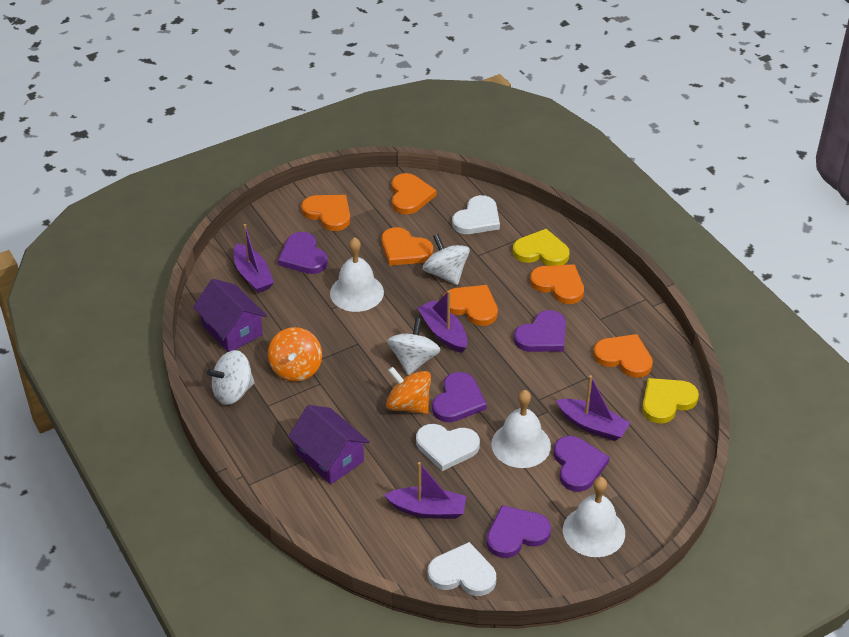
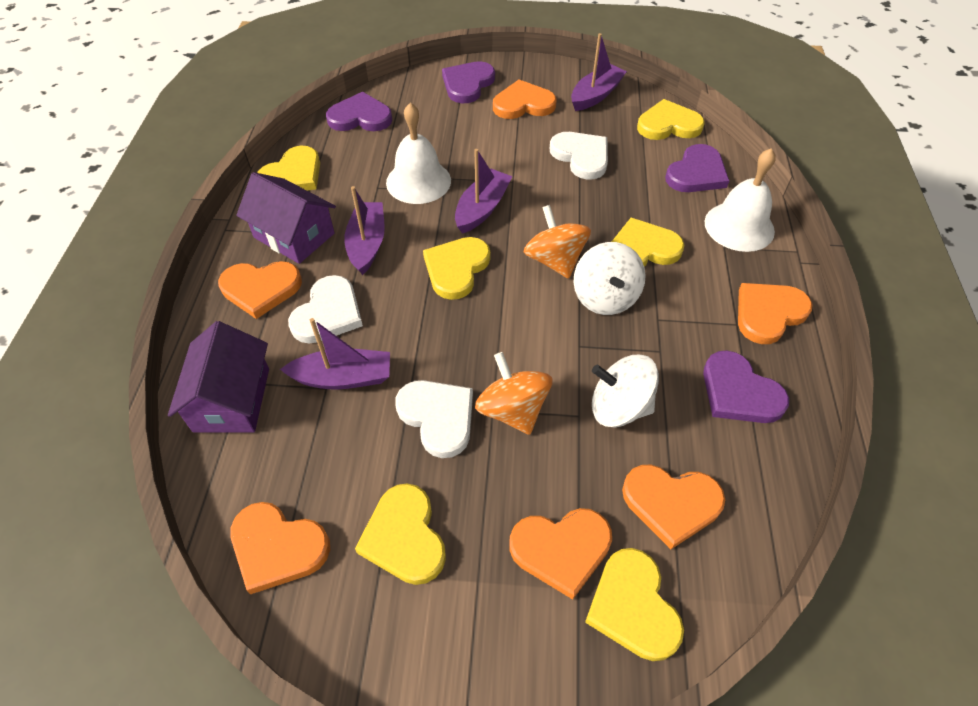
purple heart: 5 -> 4
white bell: 3 -> 2
white spinning top: 3 -> 2
yellow heart: 2 -> 6

